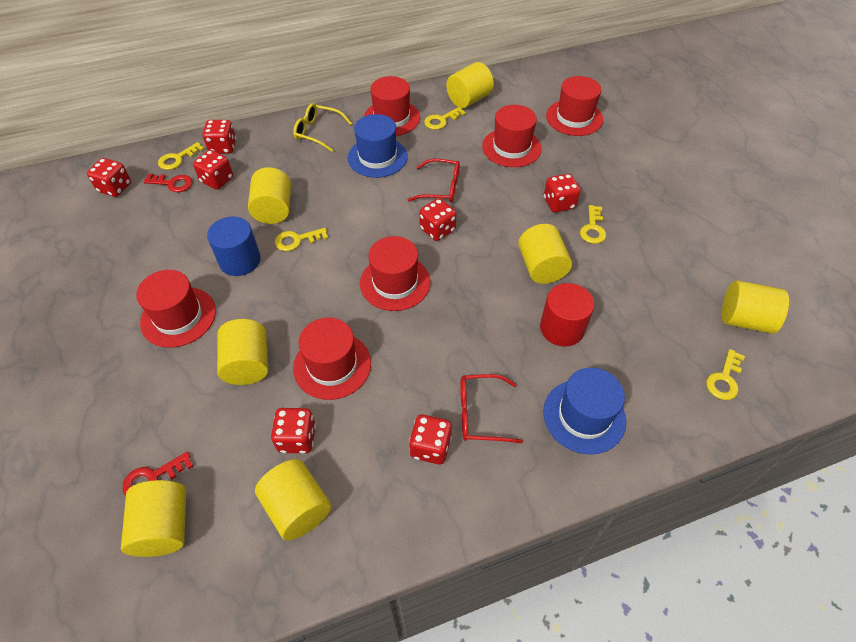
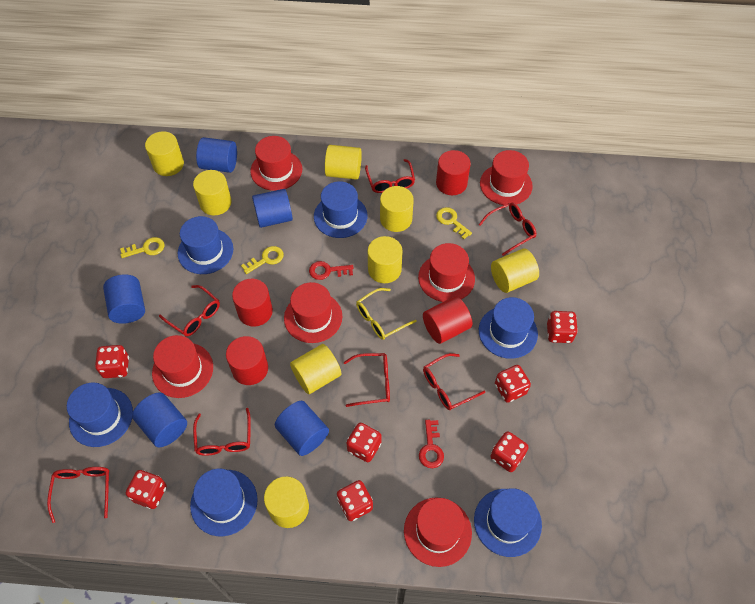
blue cylinder: 1 -> 5
blue hat: 2 -> 6
red cylinder: 1 -> 4
red glasses: 2 -> 7
yellow cylinder: 7 -> 8
yellow key: 5 -> 3

